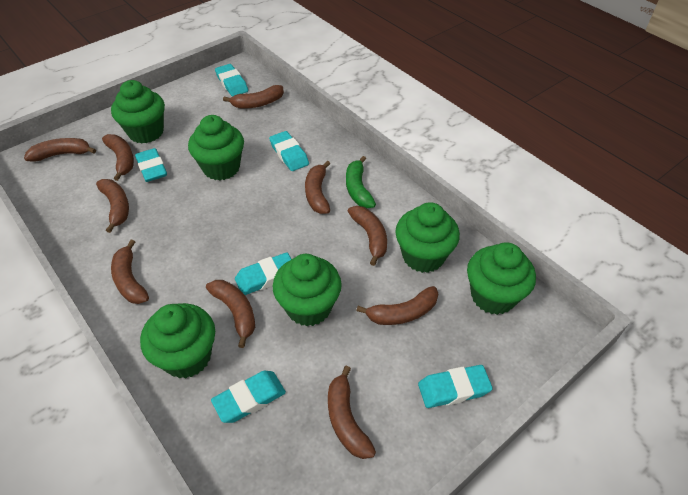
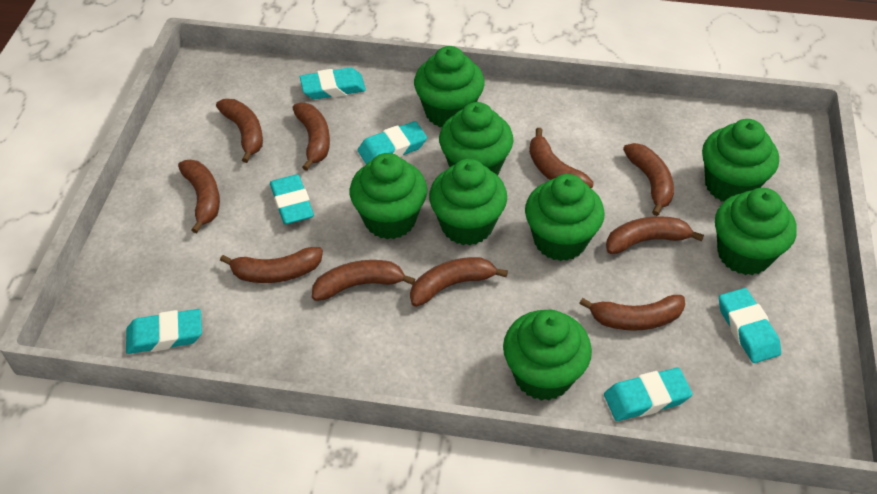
green banana: 1 -> 0
green cupcake: 6 -> 8

